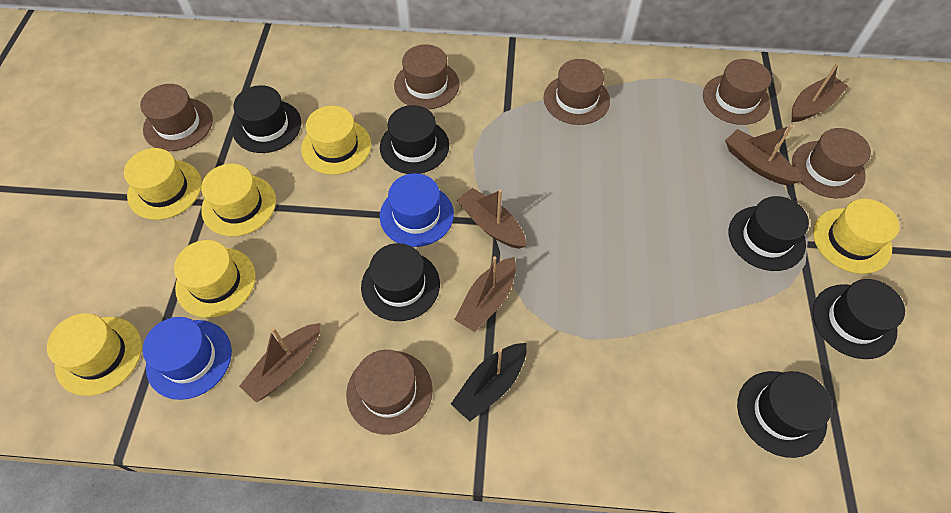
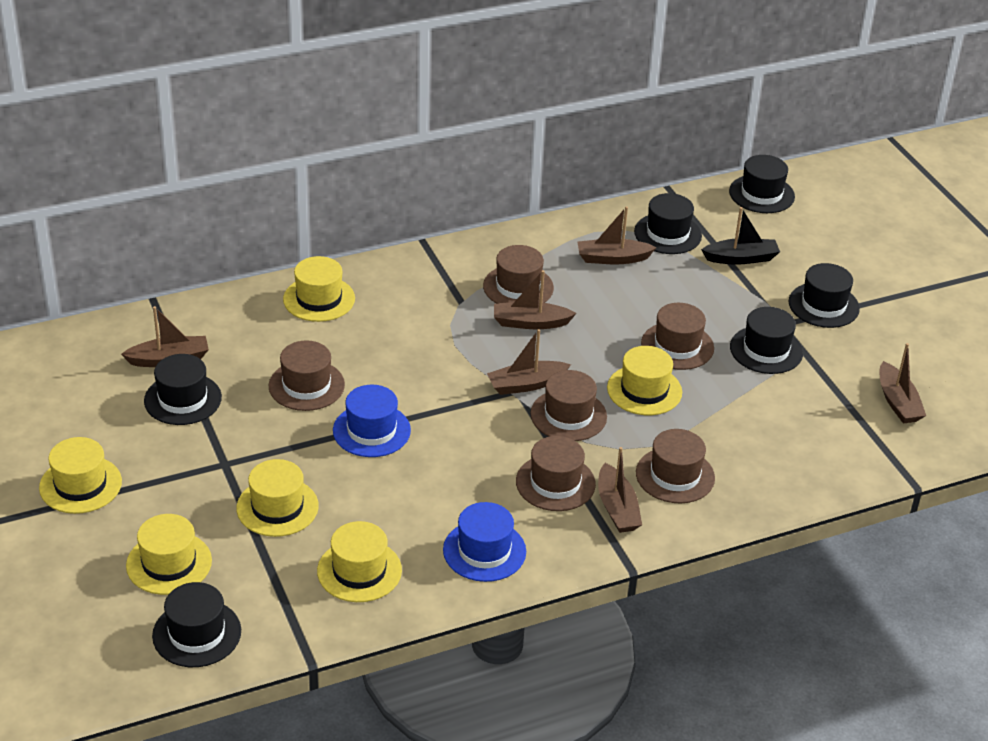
brown boat: 5 -> 6

